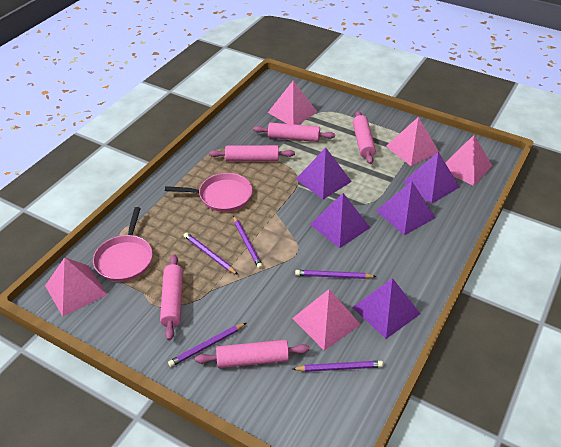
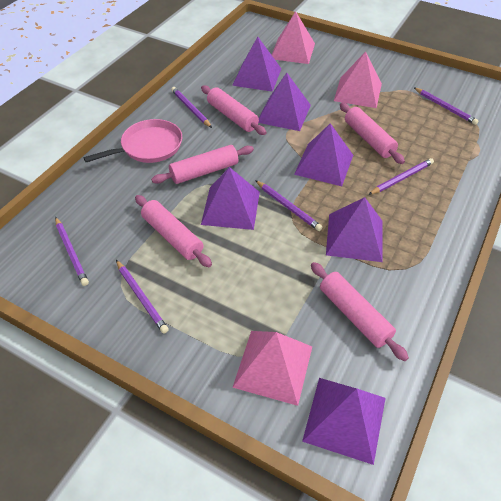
pink pan: 2 -> 1
pink pyramid: 5 -> 3
purple pencil: 5 -> 6
purple pyramid: 5 -> 6

